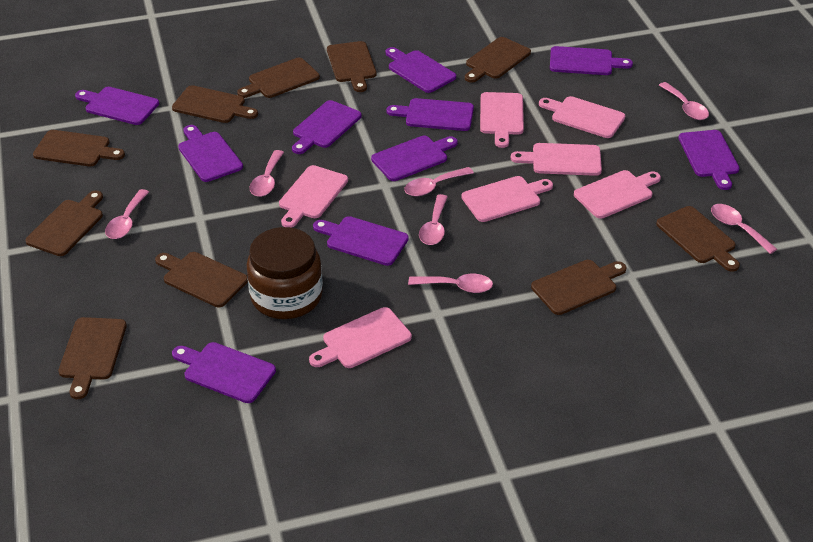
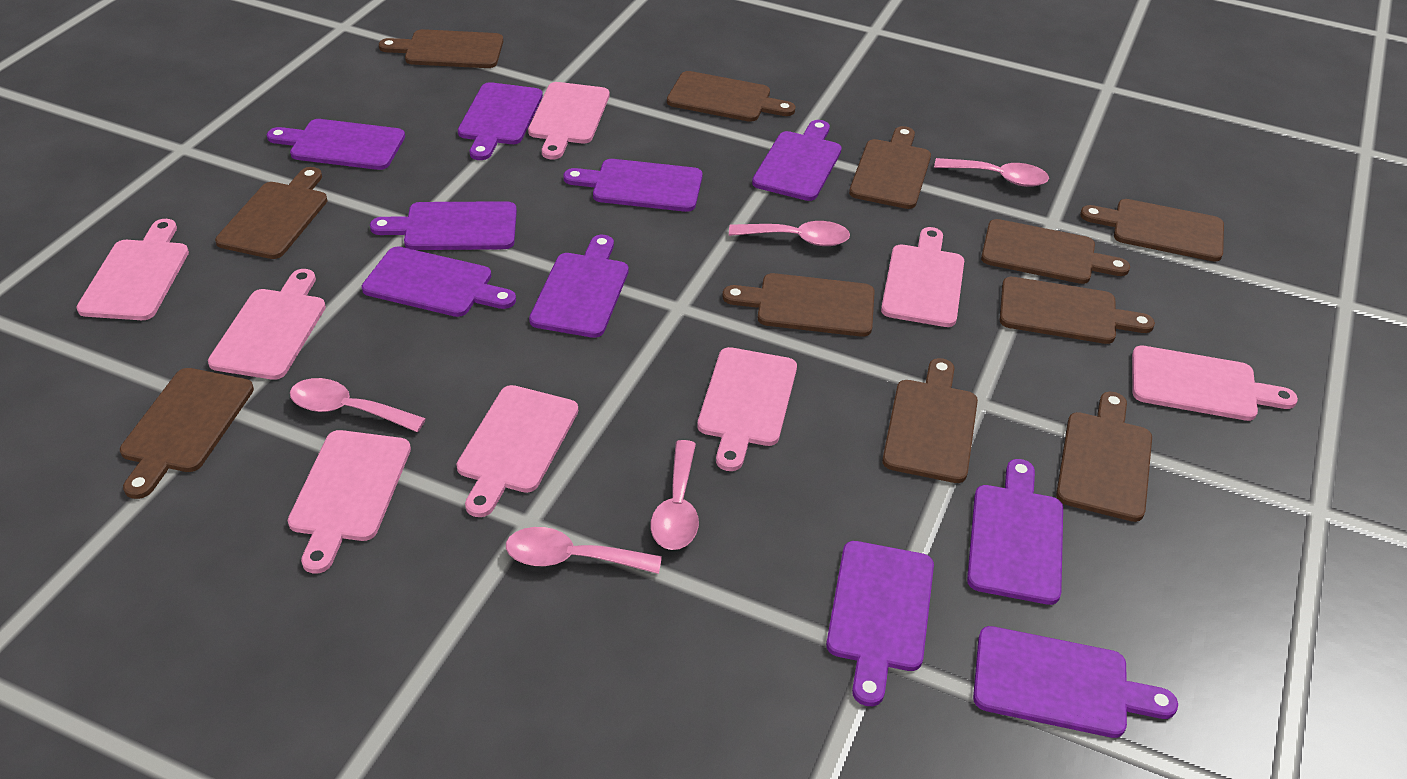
brown cutting board: 10 -> 11
brown jar: 1 -> 0
pink cutting board: 7 -> 8
pink spoon: 7 -> 5

